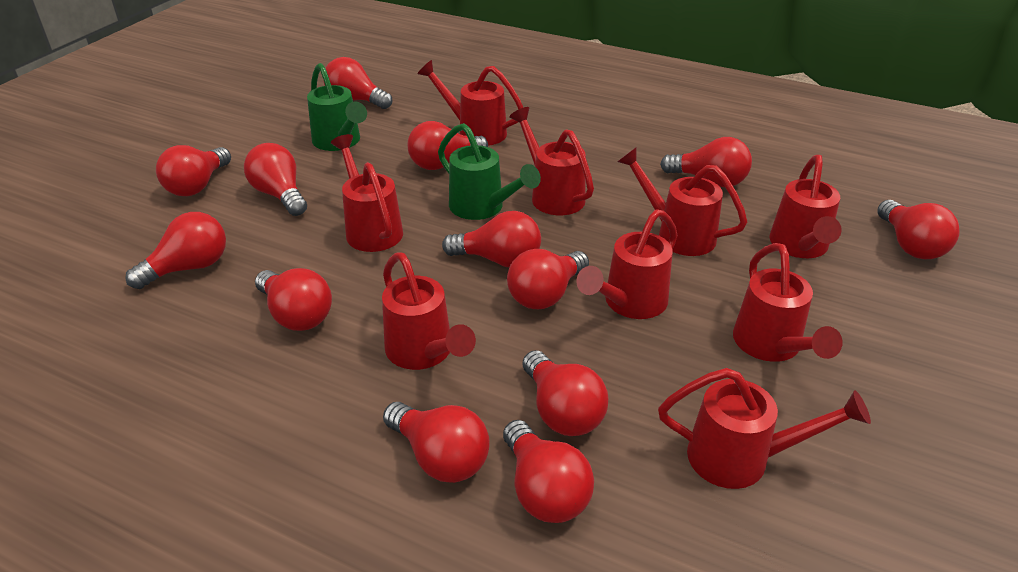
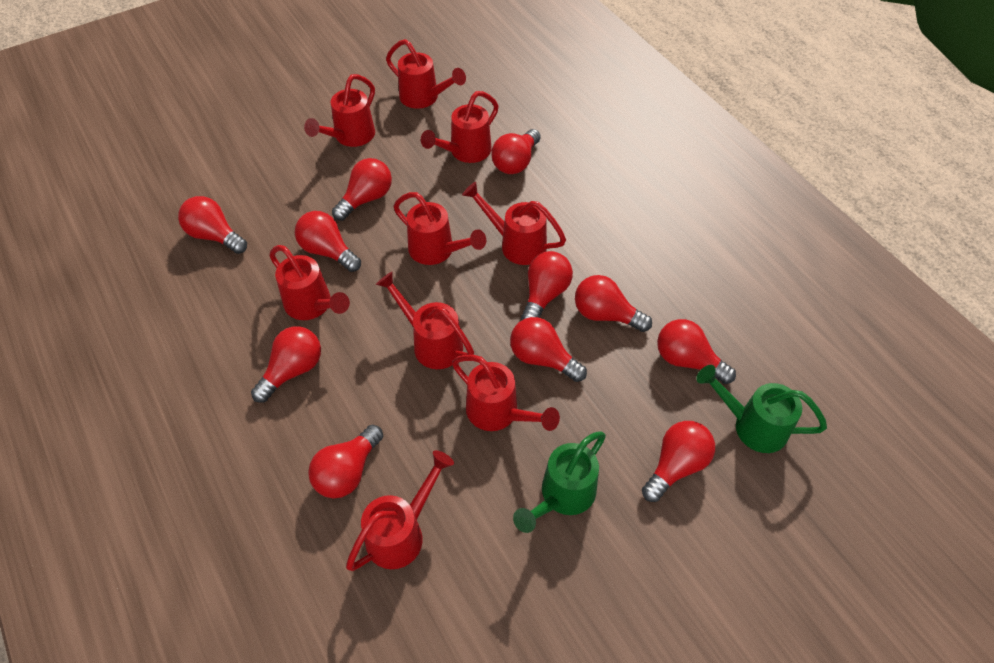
red light bulb: 13 -> 11

